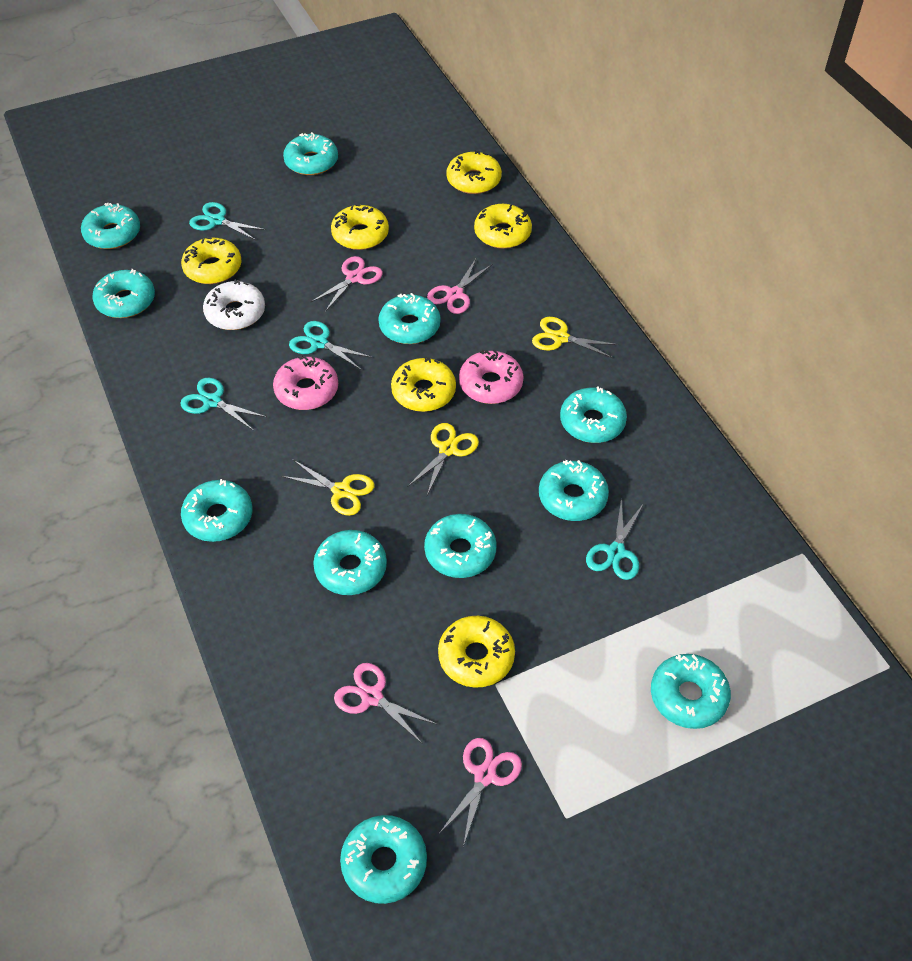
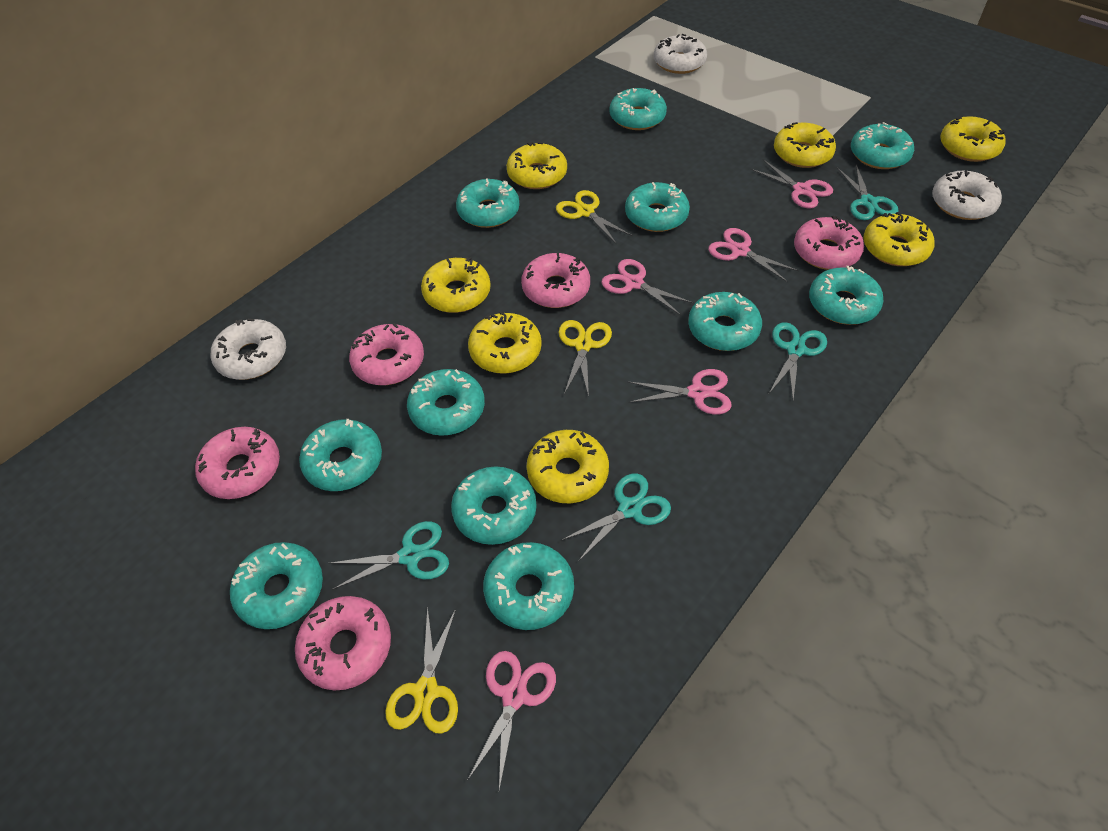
pink donut: 2 -> 5
pink scissors: 4 -> 5
white donut: 1 -> 3
yellow donut: 6 -> 7

